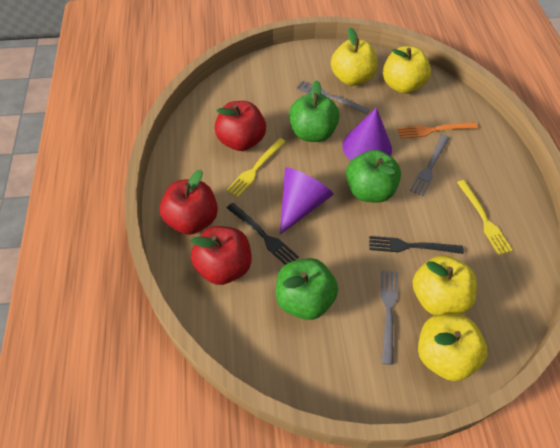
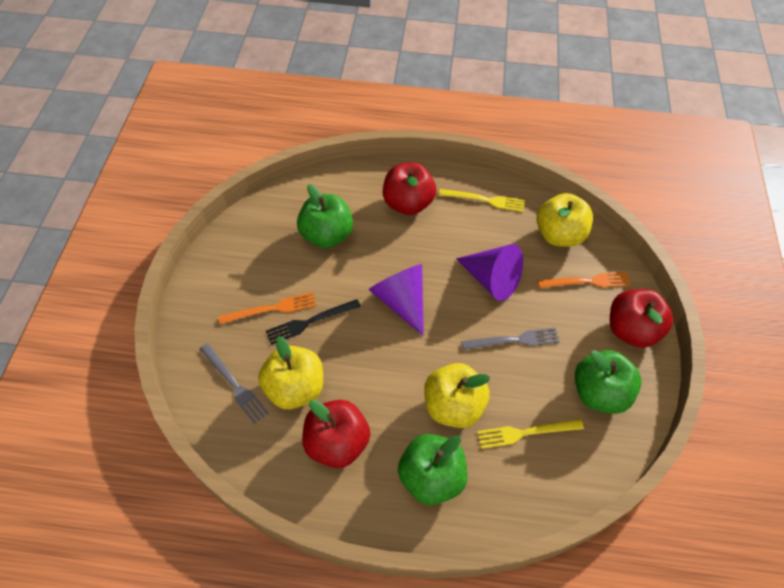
black fork: 2 -> 1
grey fork: 3 -> 2
orange fork: 1 -> 2
yellow apple: 4 -> 3

